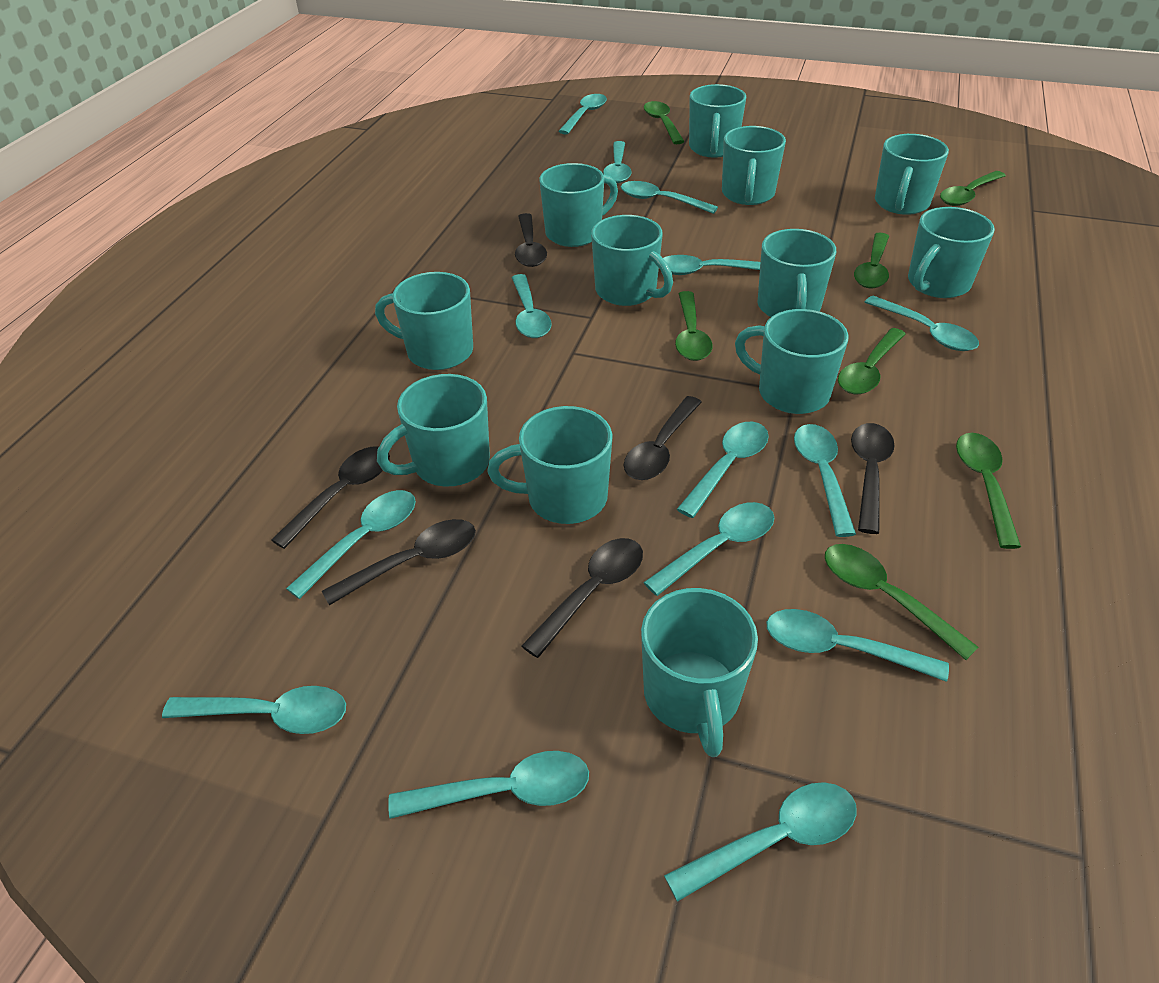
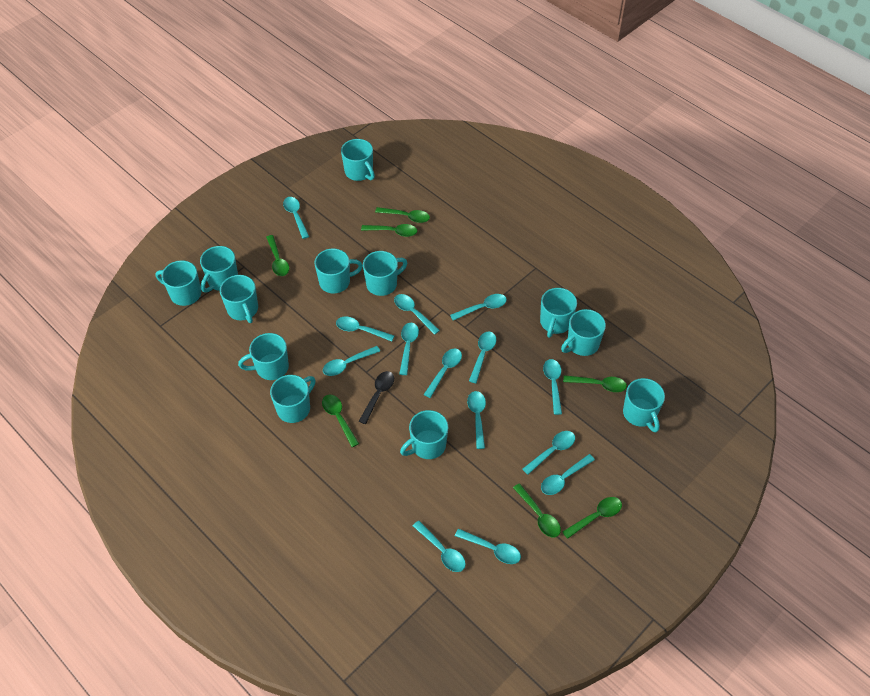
black spoon: 6 -> 1

